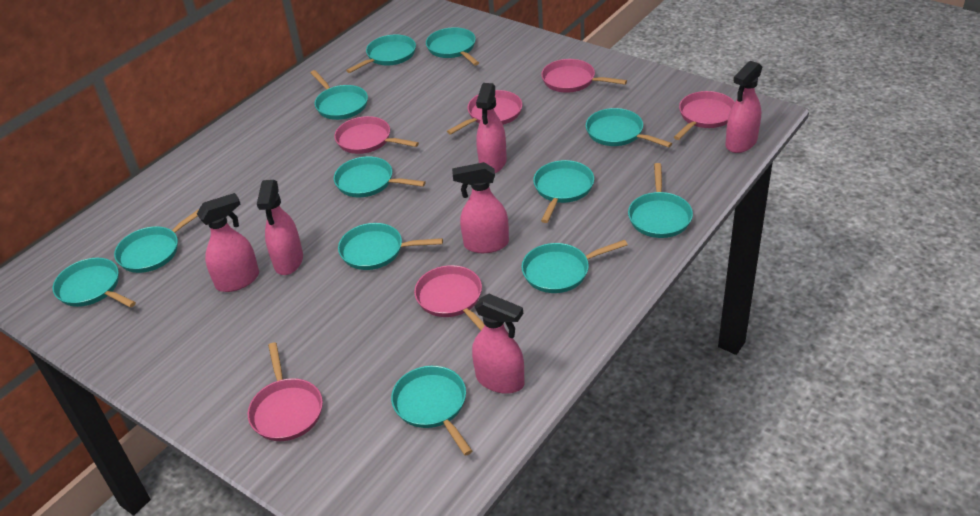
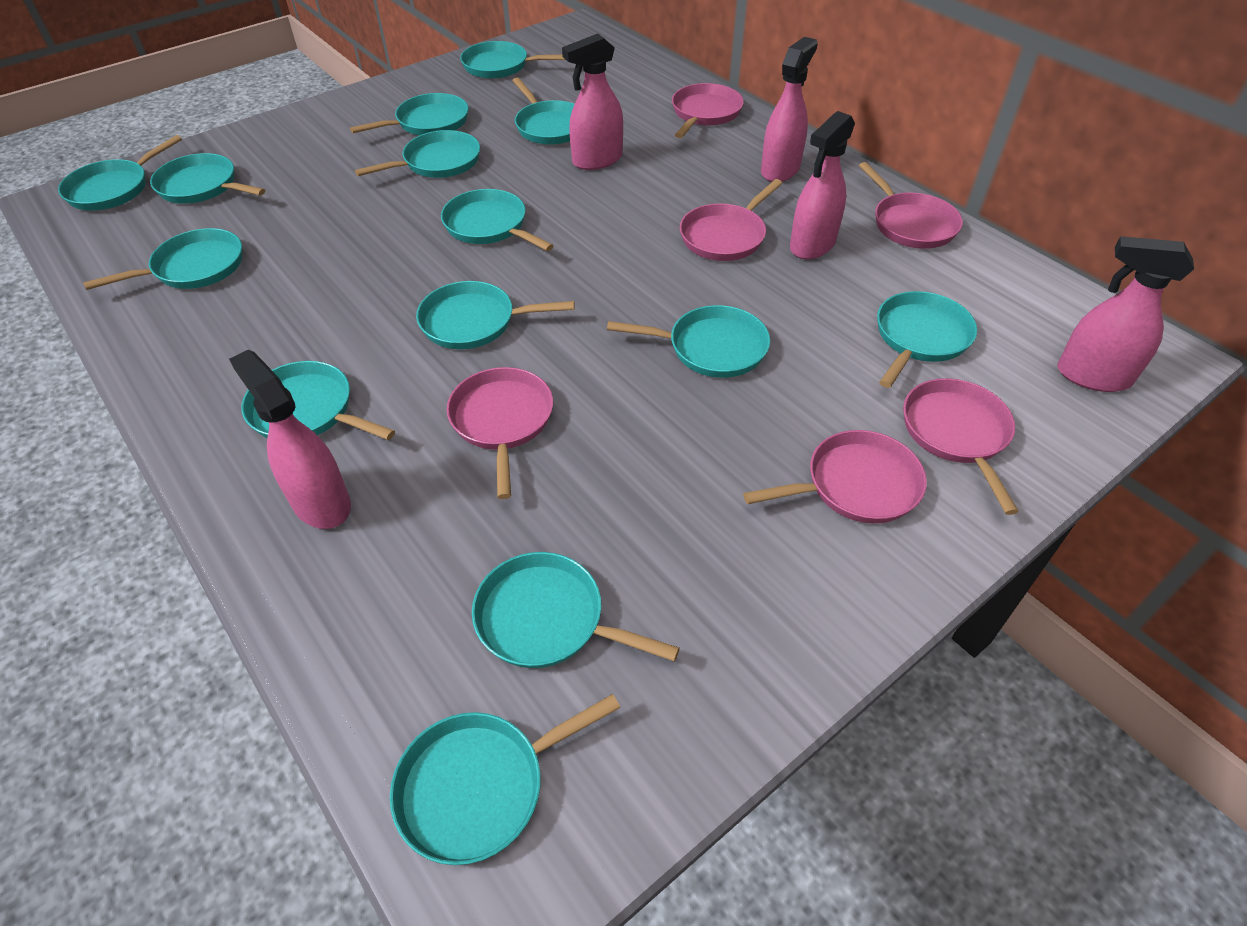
pink spray bottle: 6 -> 5
turquoise pan: 12 -> 14

